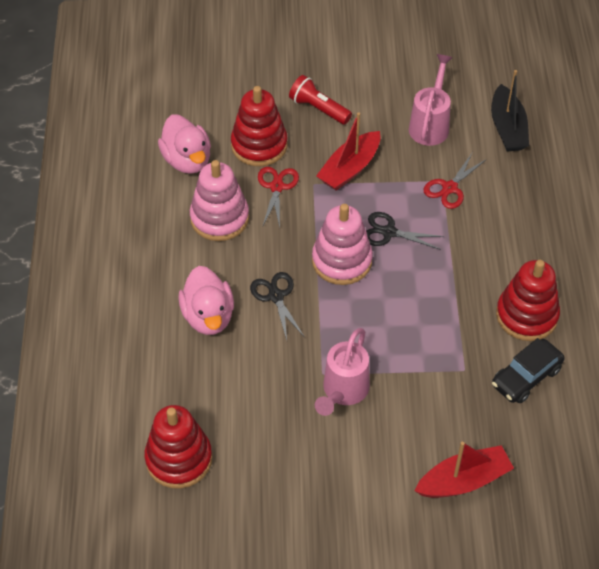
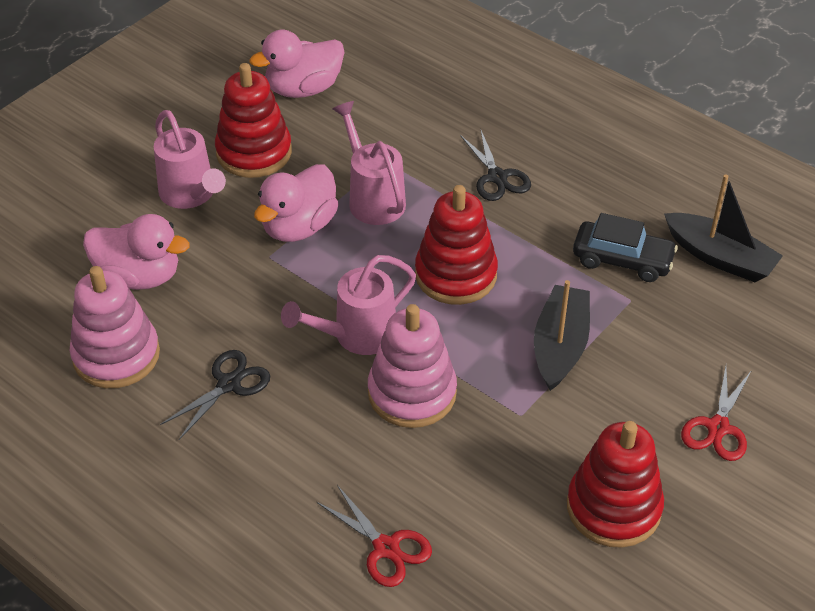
black boat: 1 -> 2
pink duck: 2 -> 3
pink watering can: 2 -> 3
red boat: 2 -> 0
red flashlight: 1 -> 0

